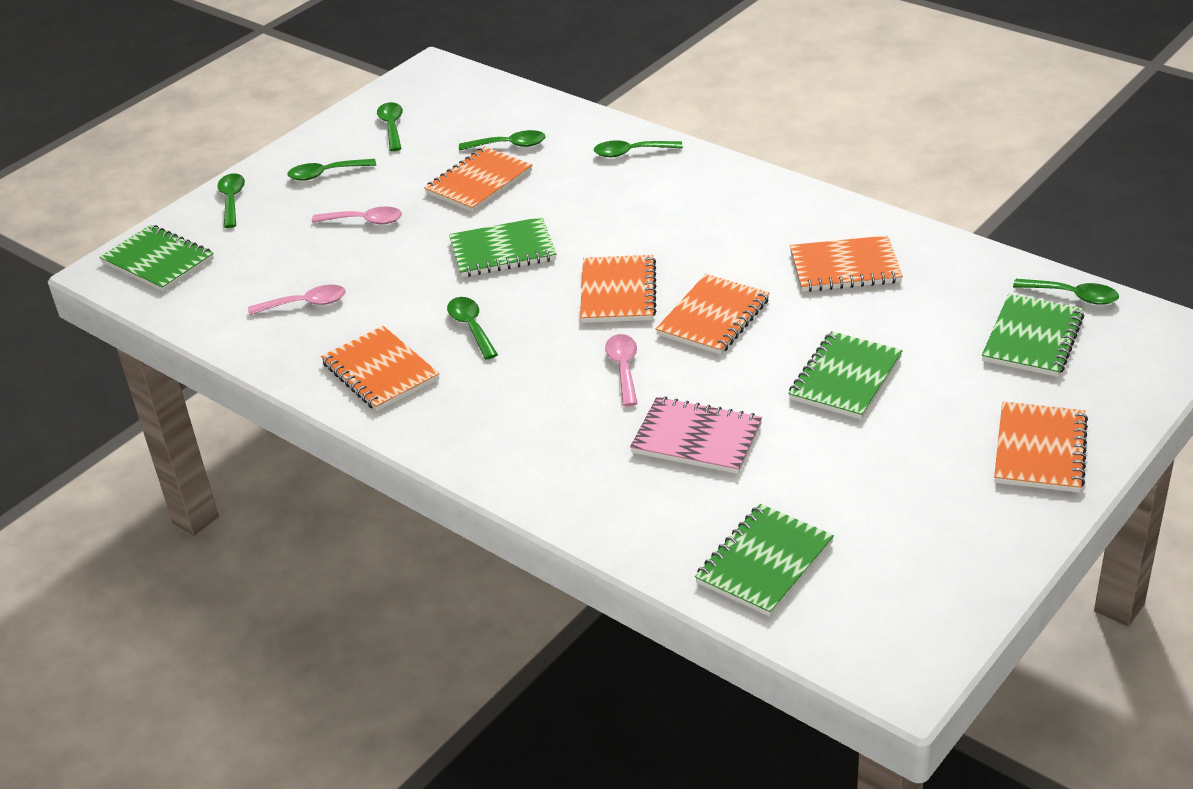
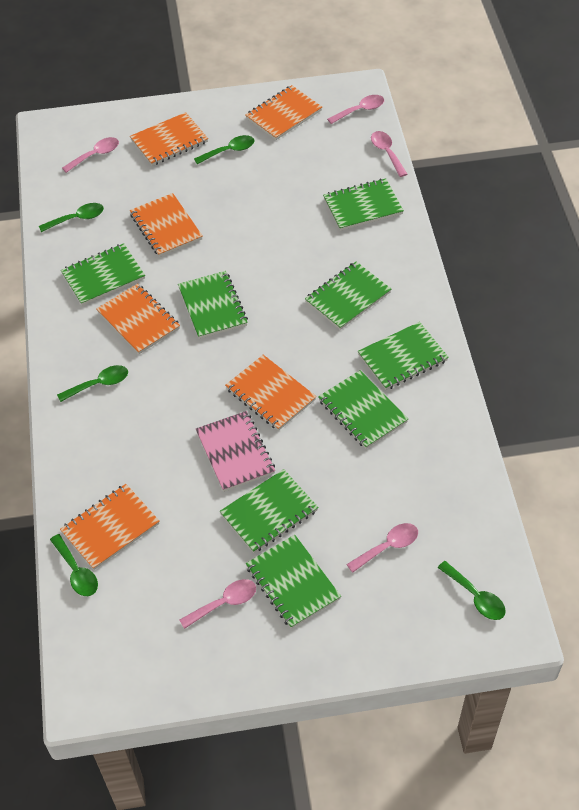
green notebook: 5 -> 8
green spoon: 7 -> 5
pink spoon: 3 -> 5

